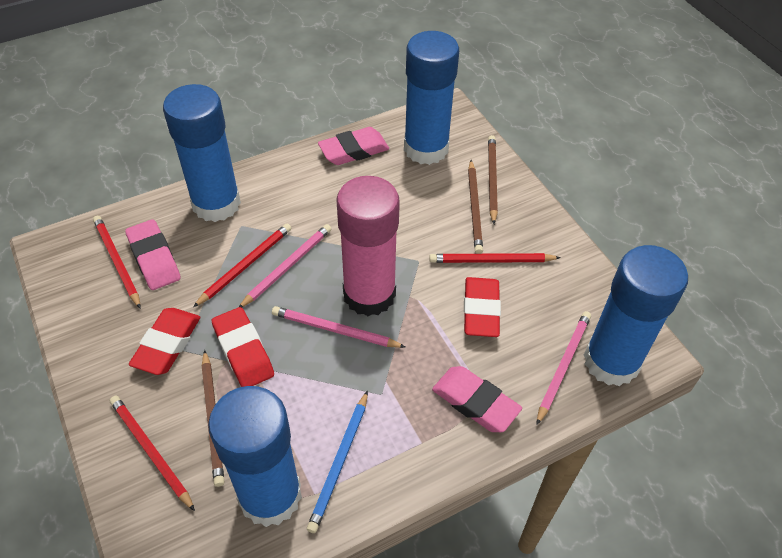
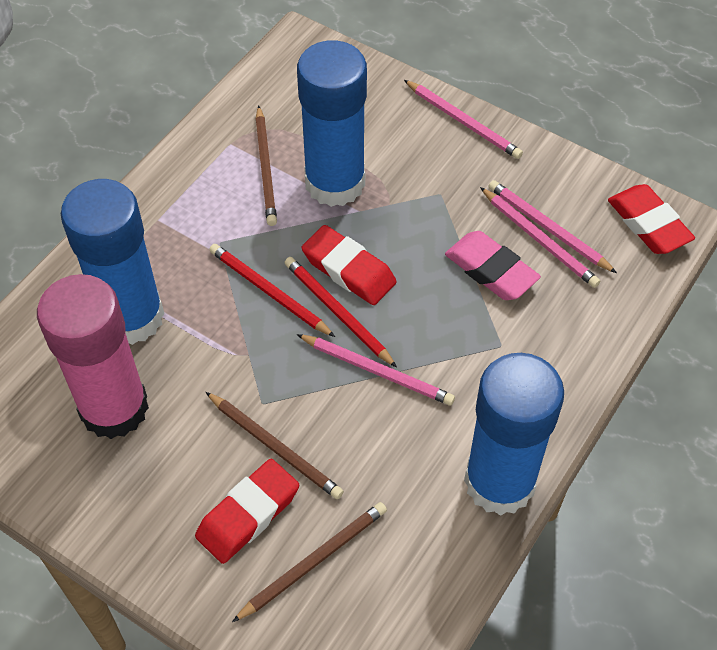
blue glue stick: 4 -> 3
blue pencil: 1 -> 0
pink eraser: 3 -> 1
pink pencil: 3 -> 4
red pencil: 4 -> 2

